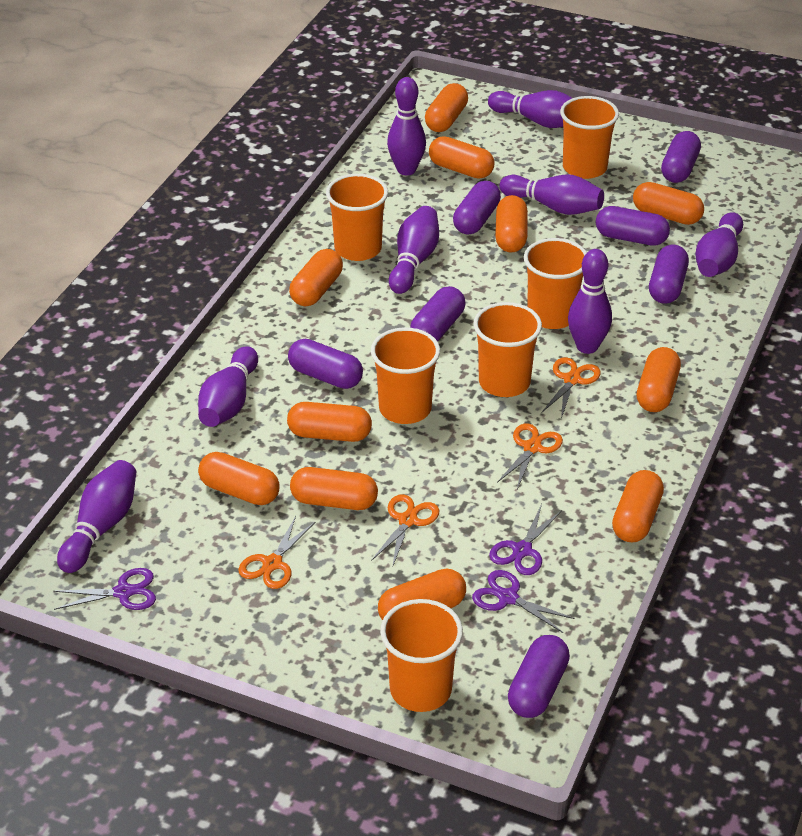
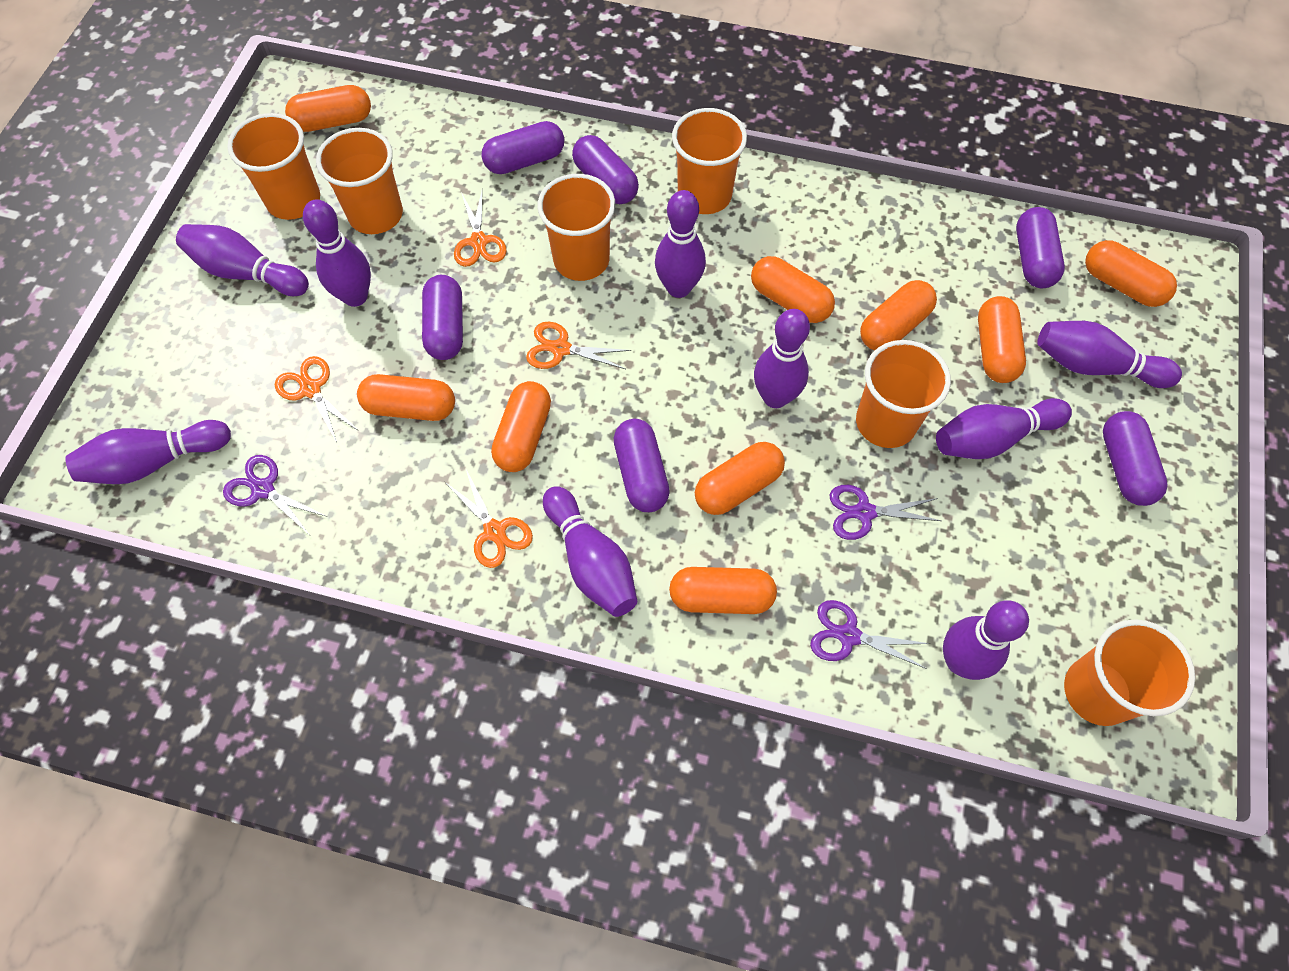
orange capsule: 11 -> 9
purple bowling pin: 8 -> 9
purple capsule: 7 -> 6

